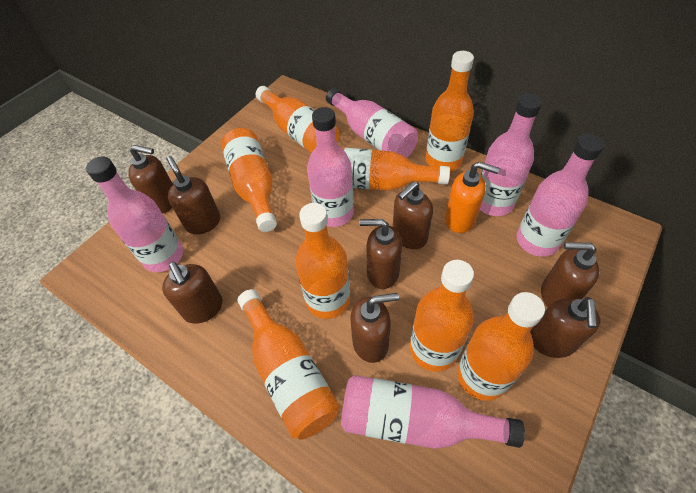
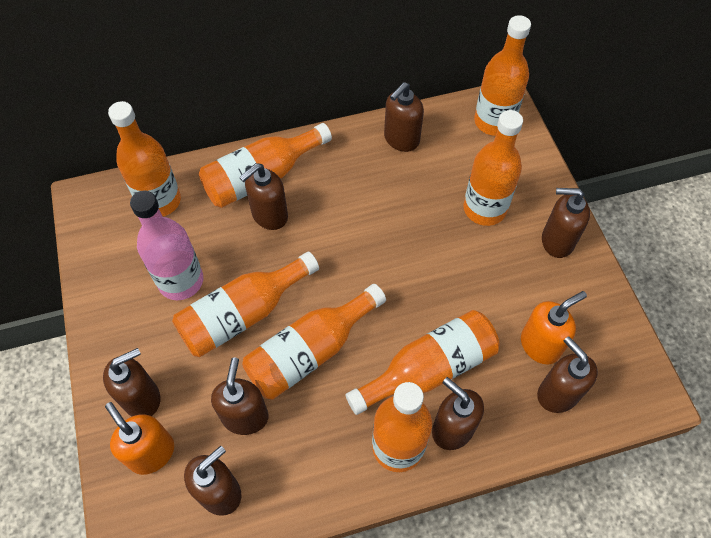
orange soap dispenser: 1 -> 2
pink bottle: 6 -> 1

